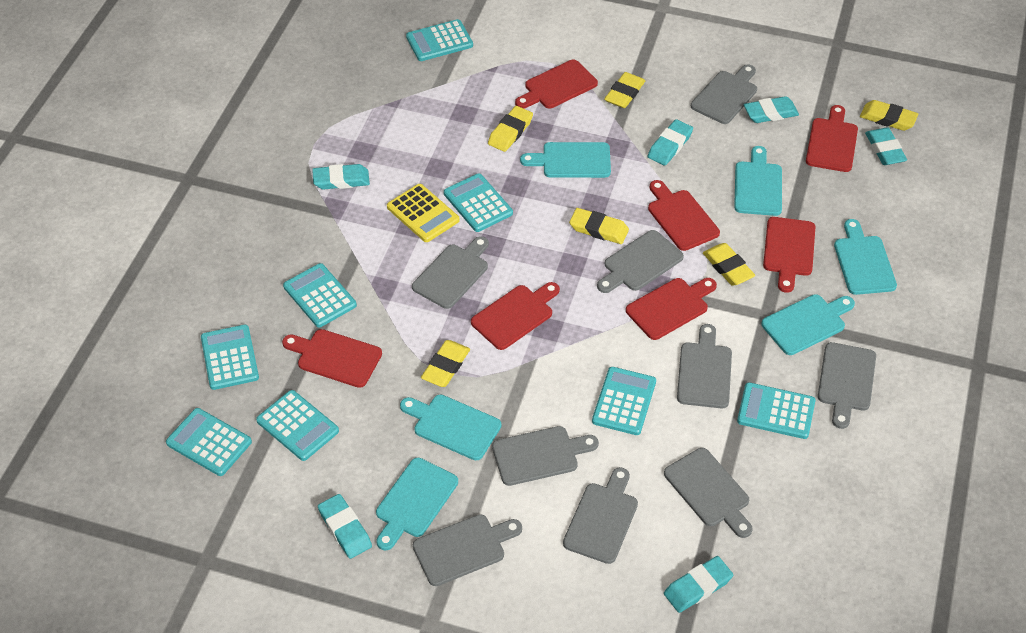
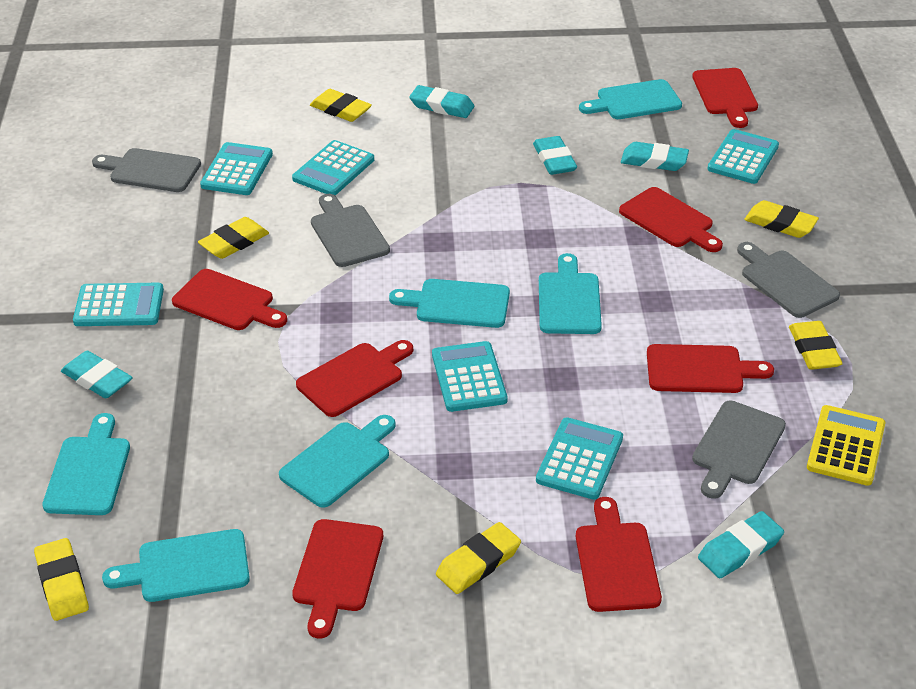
grey cutting board: 9 -> 4
turquoise calculator: 8 -> 6
turquoise eraser: 6 -> 5

